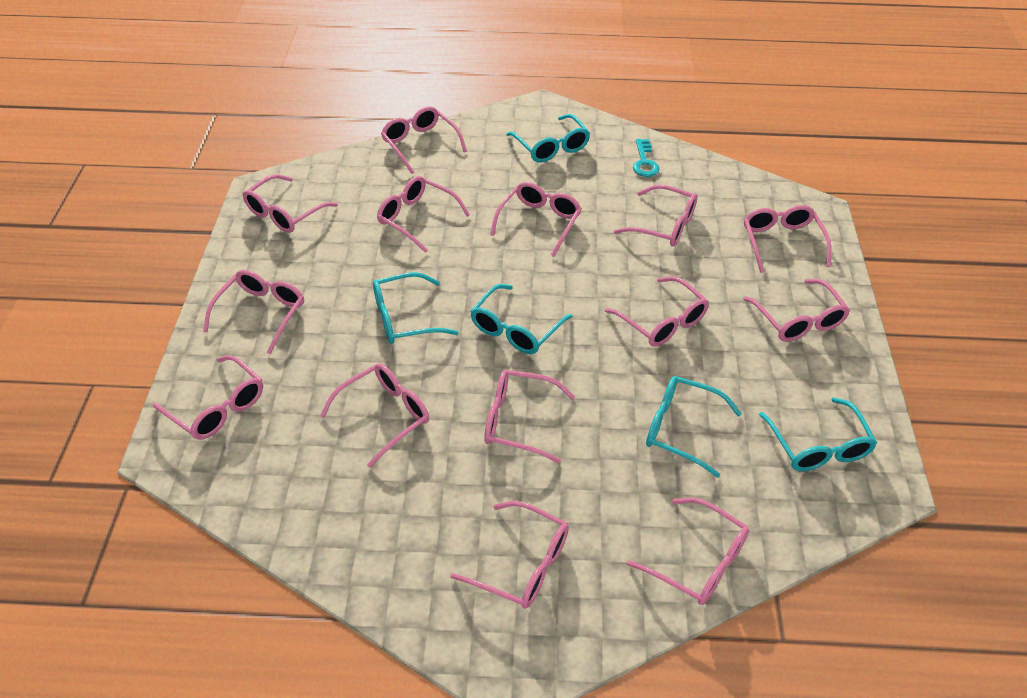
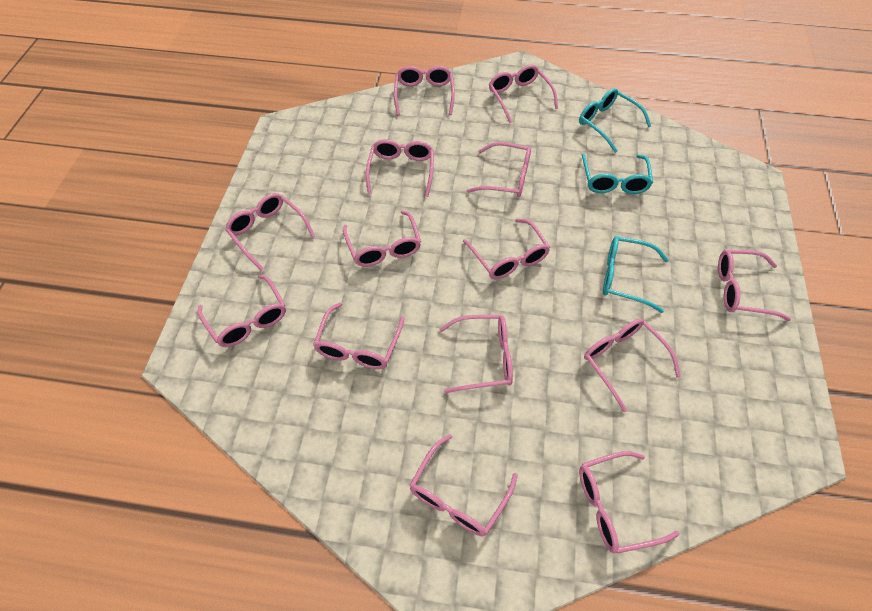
turquoise glasses: 5 -> 3
turquoise key: 1 -> 0

